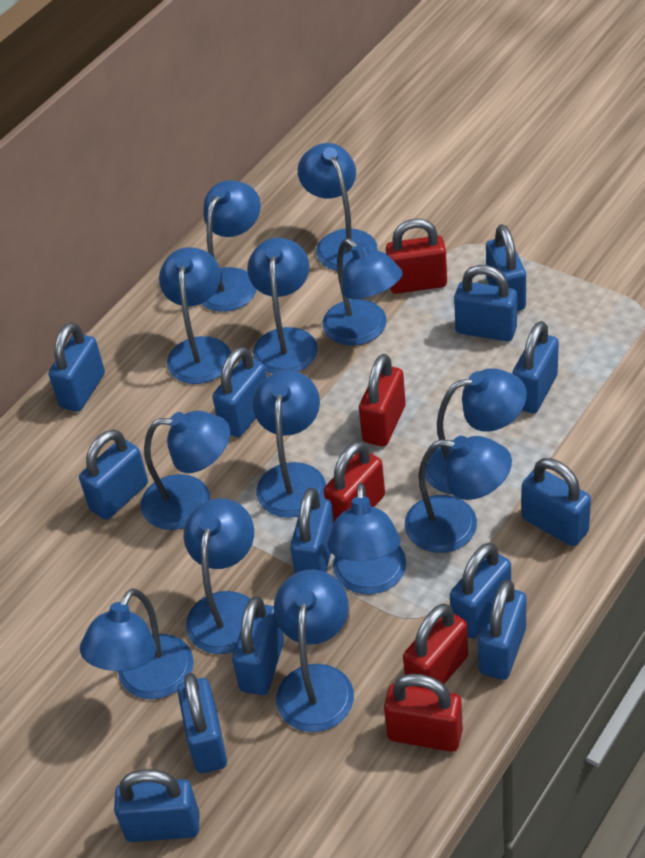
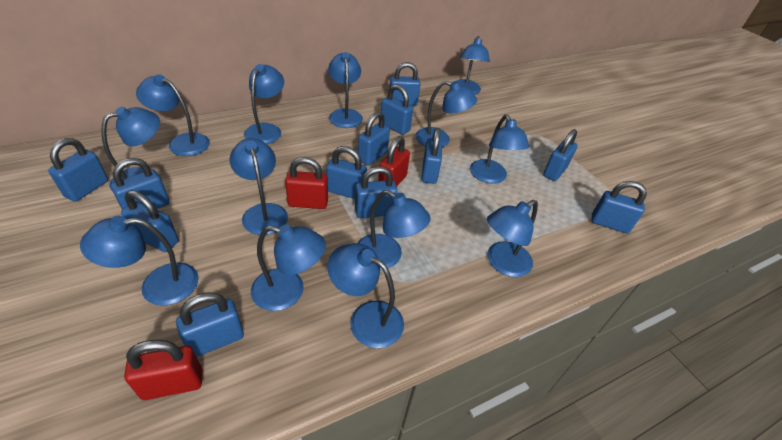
blue padlock: 13 -> 12
red padlock: 5 -> 3

